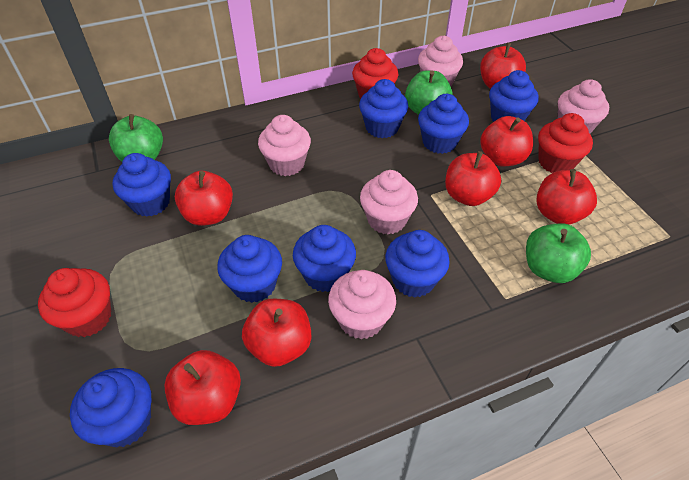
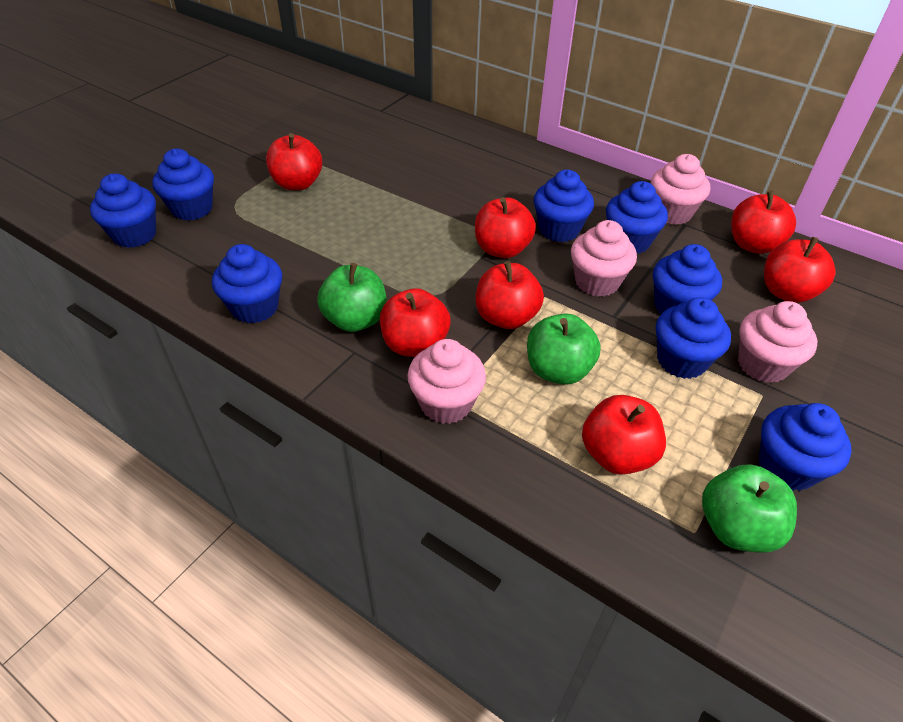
pink cupcake: 5 -> 4
red cupcake: 3 -> 0

